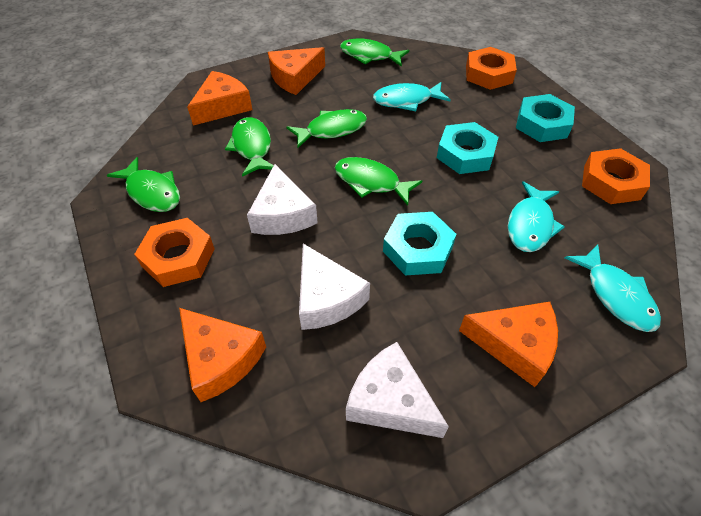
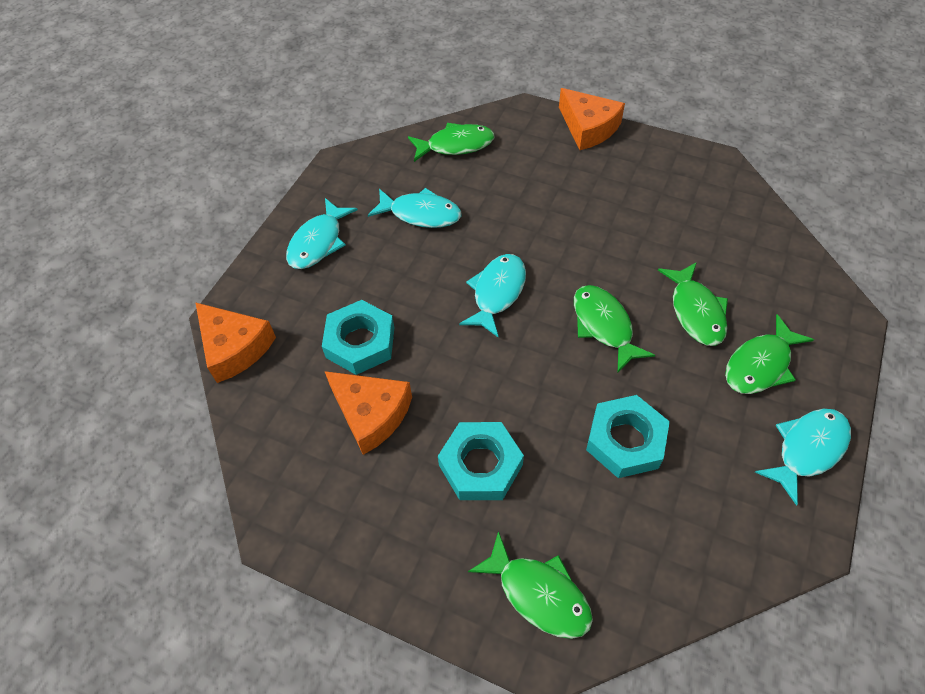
orange cheese: 4 -> 3
orange nut: 3 -> 0
turquoise fish: 3 -> 4
white cheese: 3 -> 0

